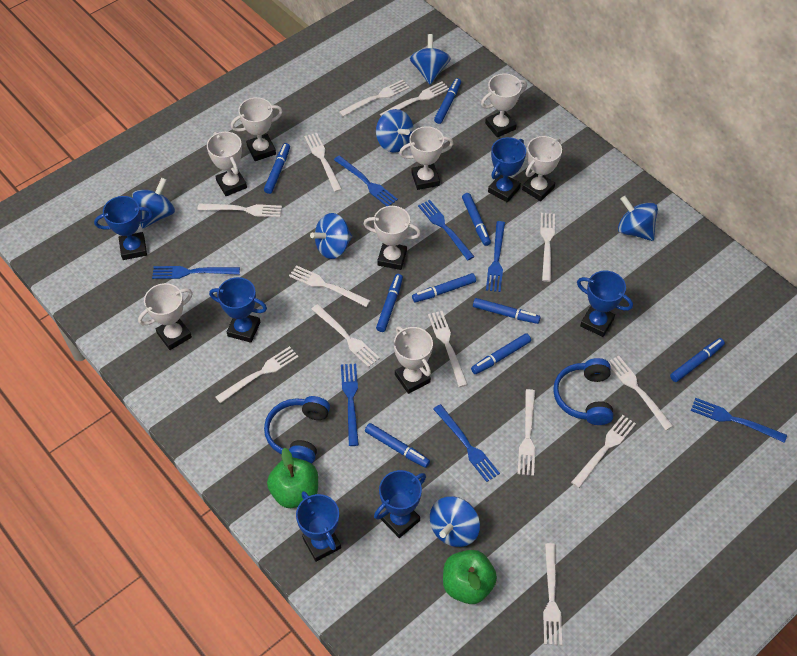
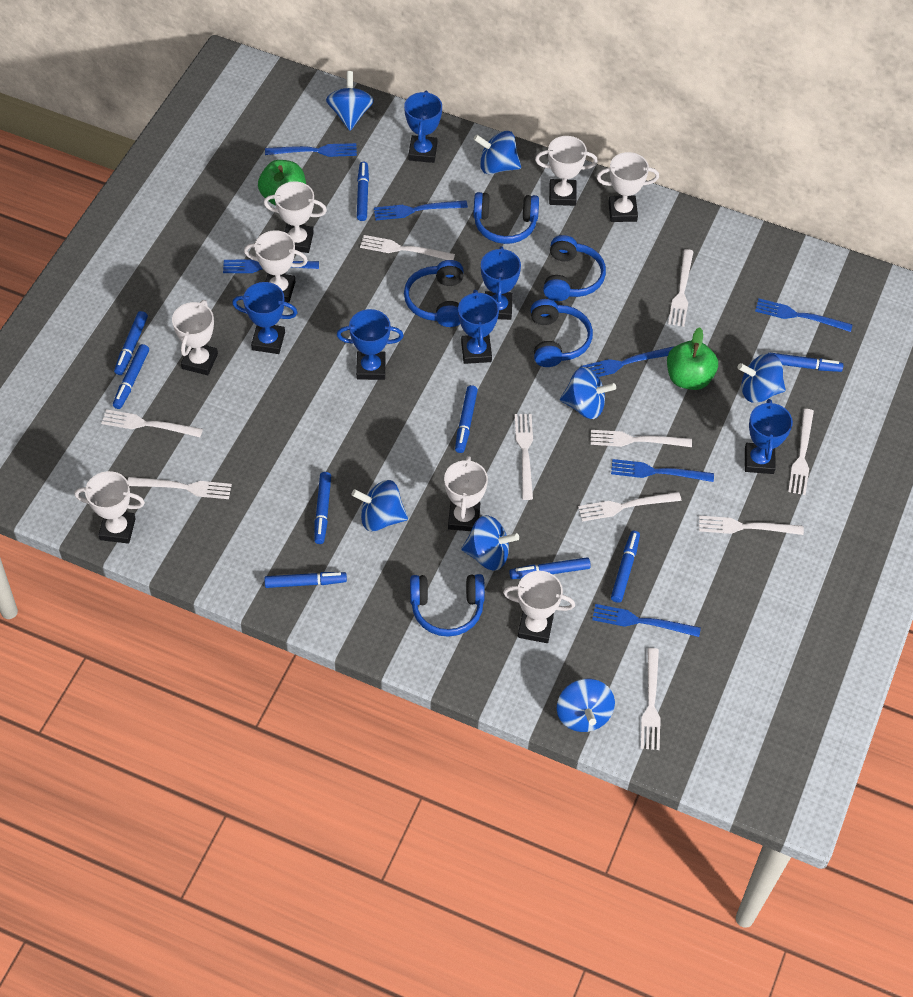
blue headphones: 2 -> 5
blue spinning top: 6 -> 7
white fork: 13 -> 10

